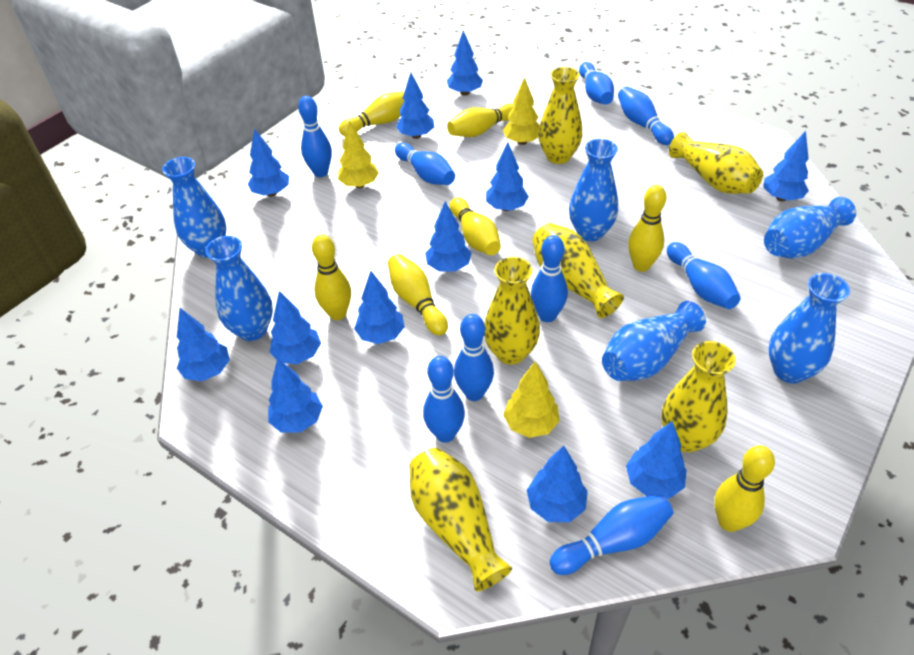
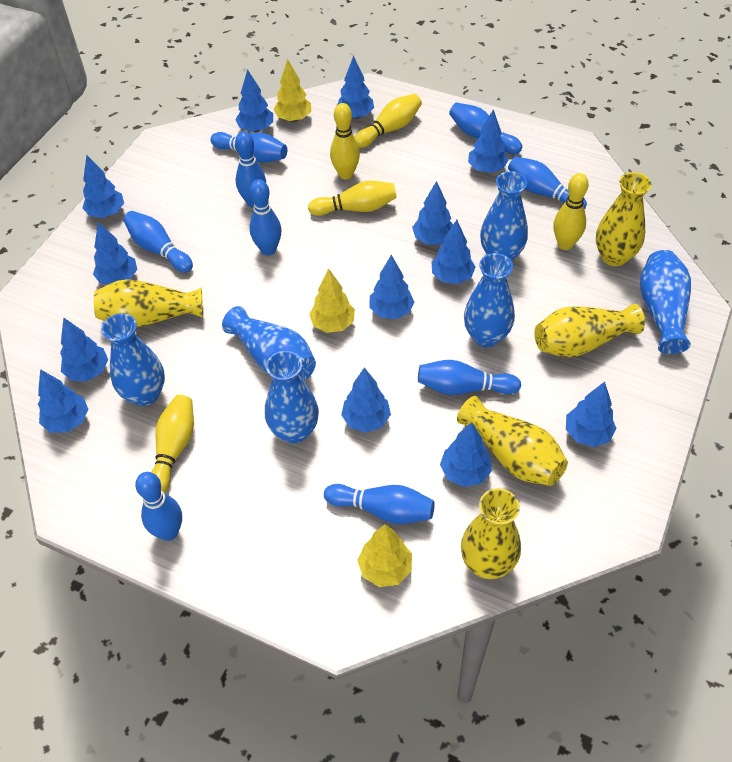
blue tree: 12 -> 13
yellow bowling pin: 7 -> 5
yellow vase: 6 -> 5

